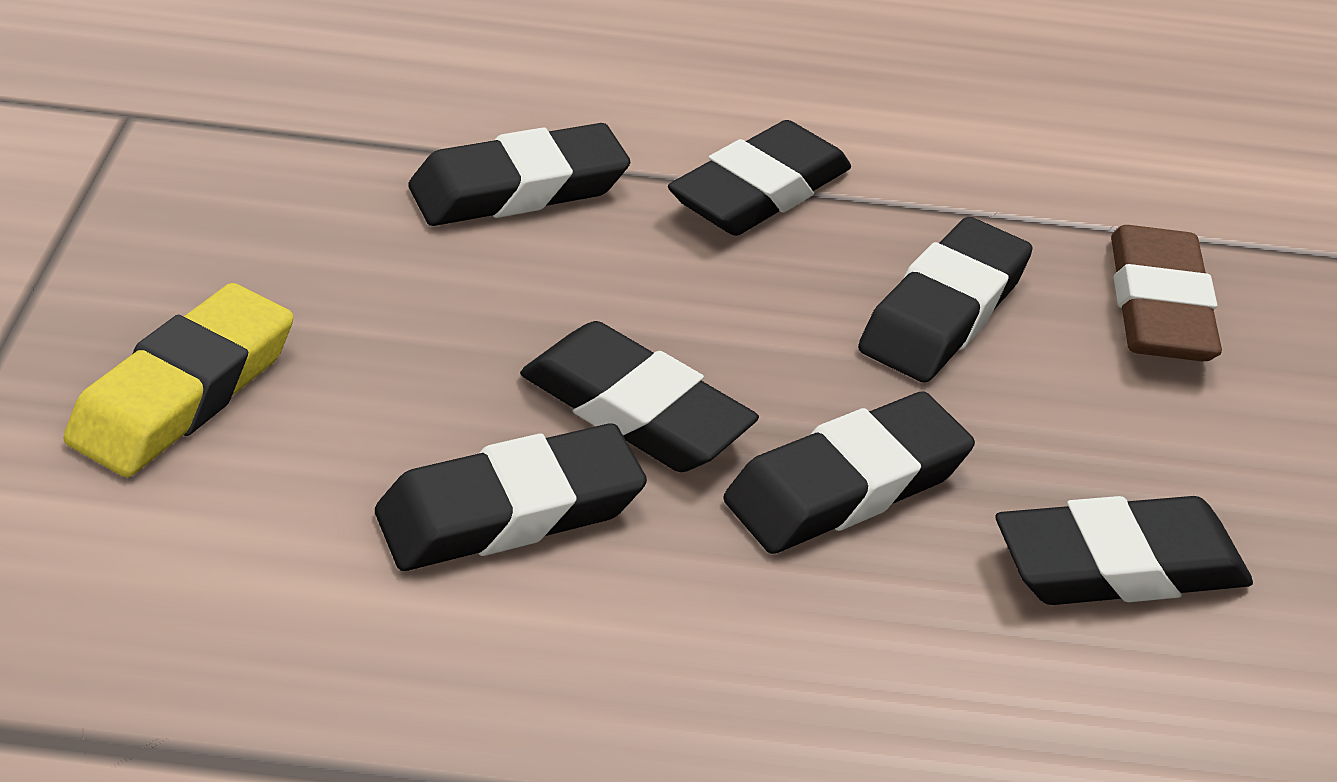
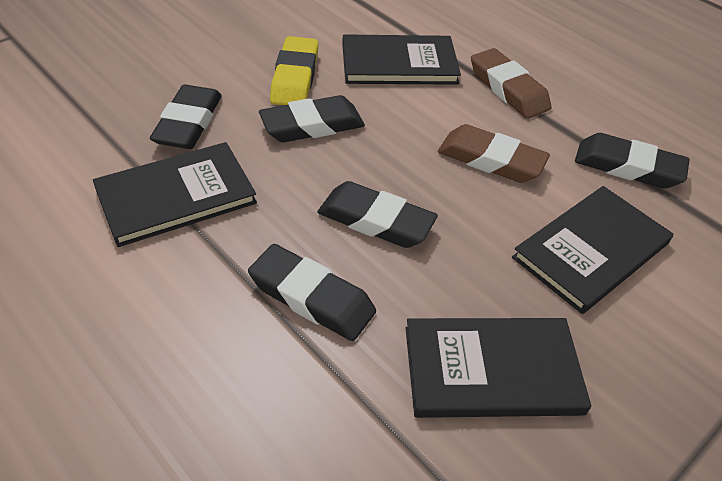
black book: 0 -> 4
black eraser: 7 -> 5
brown eraser: 1 -> 2

